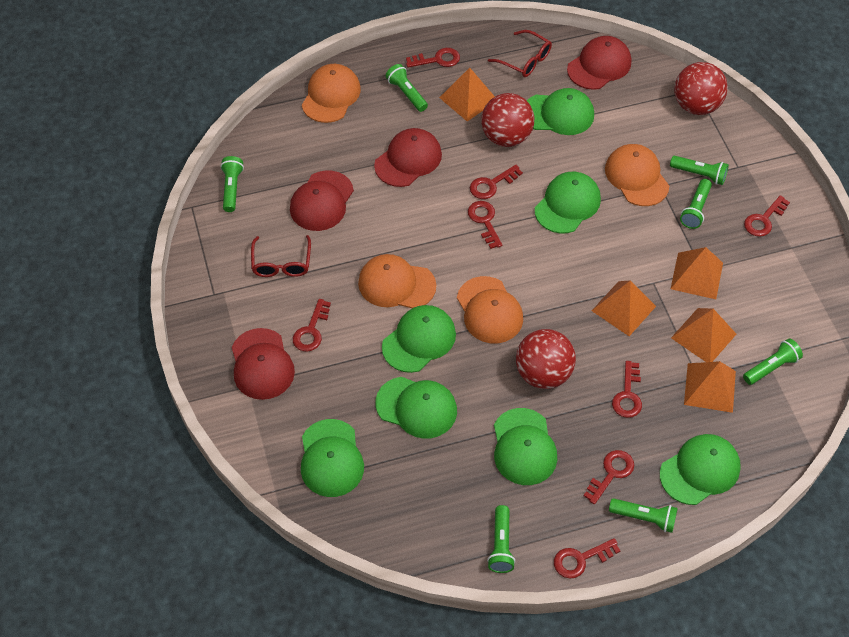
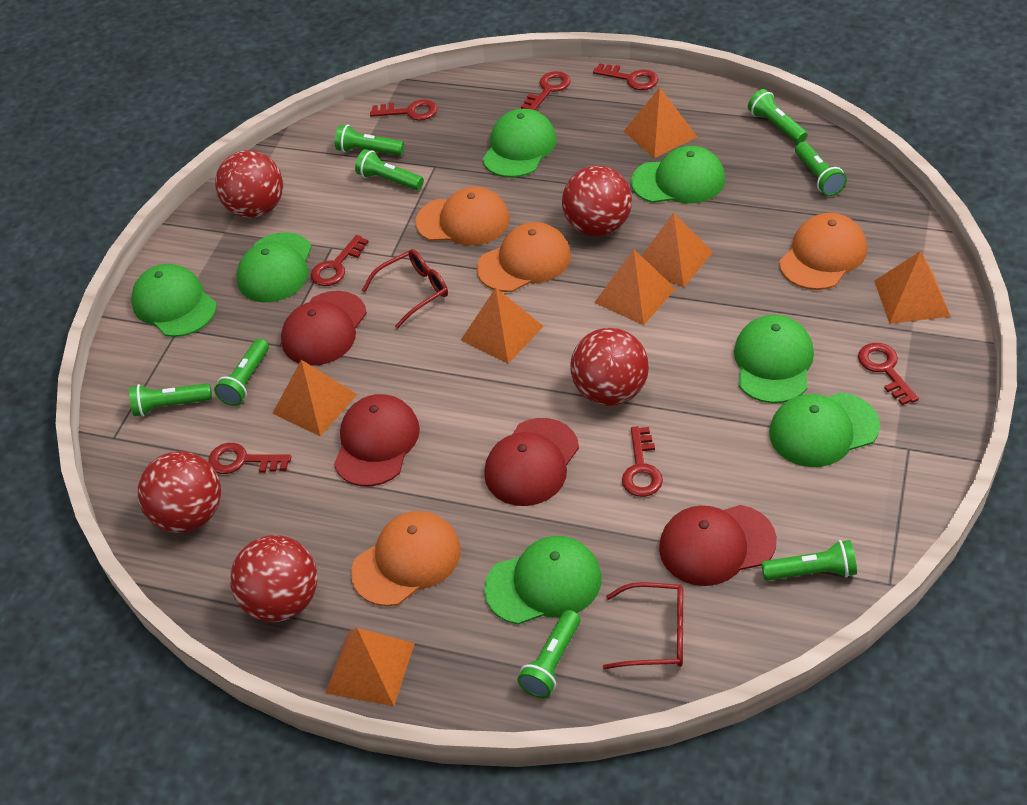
green flashlight: 7 -> 8
orange pyramid: 5 -> 7
red ball: 3 -> 5
red key: 8 -> 7

